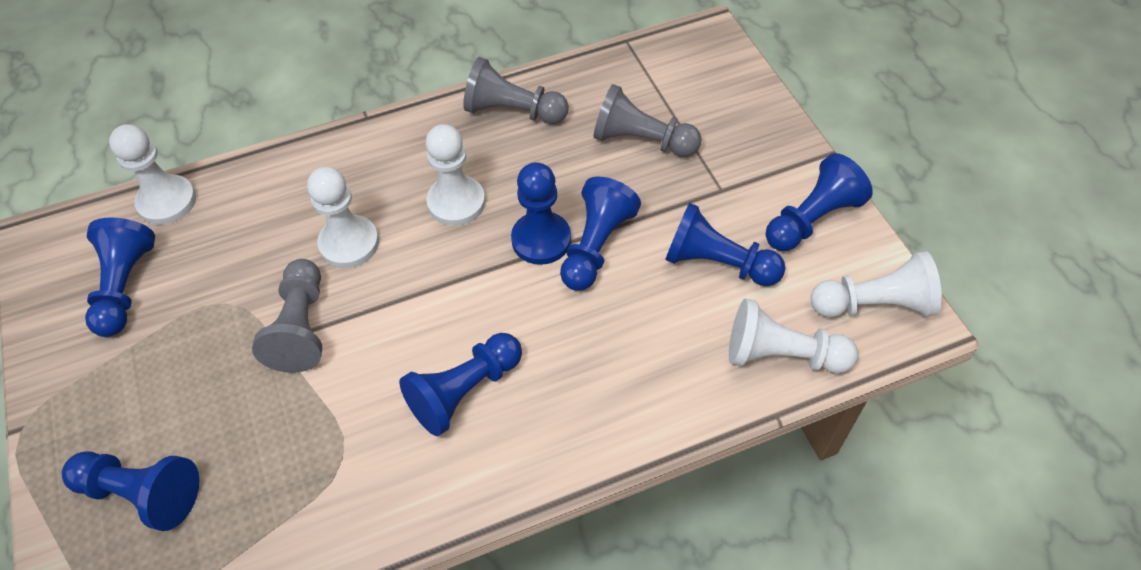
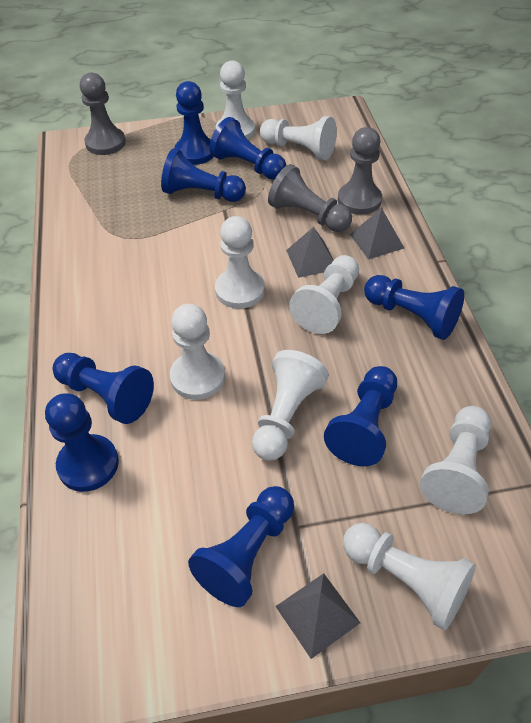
blue pawn: 7 -> 8
grey pyramid: 0 -> 3
white pawn: 5 -> 8

